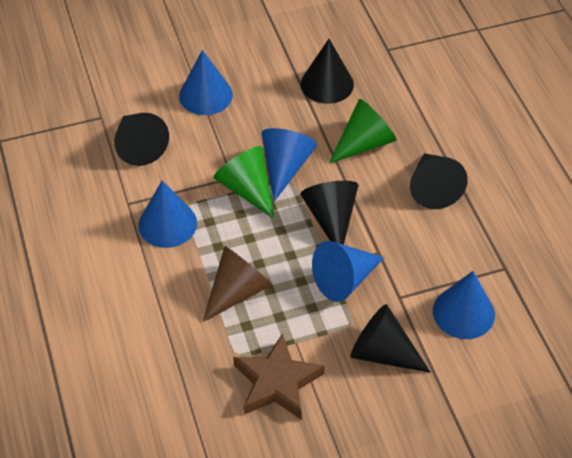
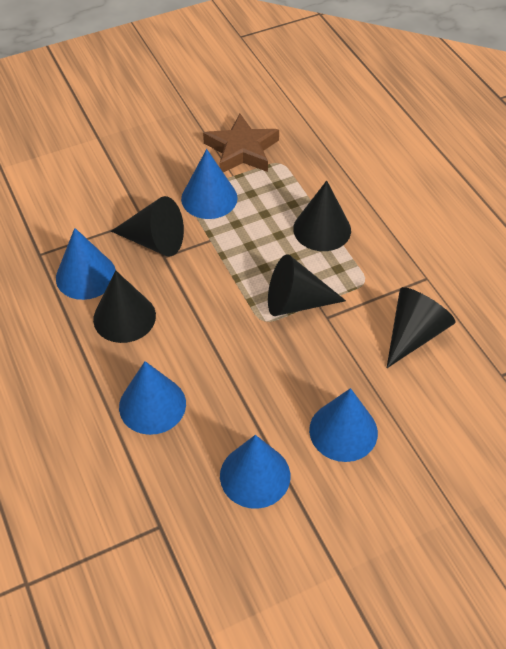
brown cone: 1 -> 0
green cone: 2 -> 0

